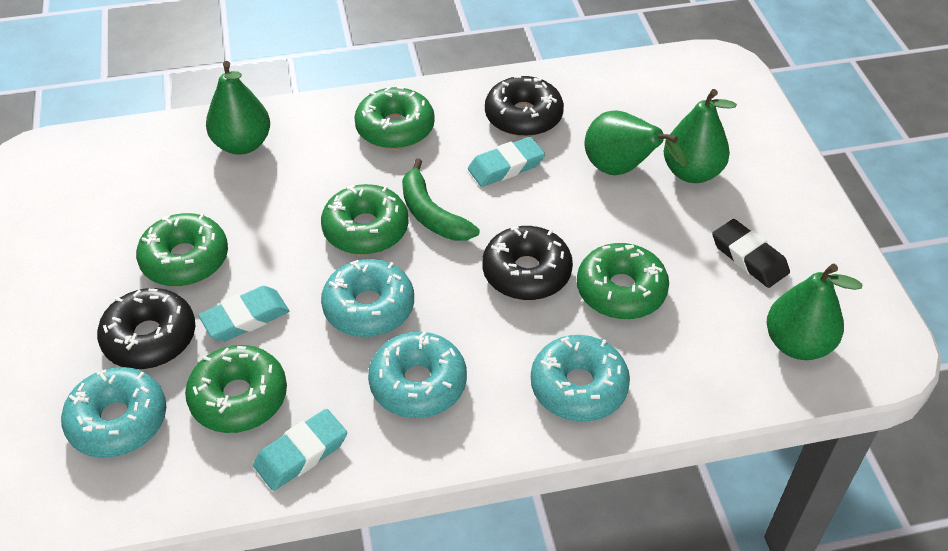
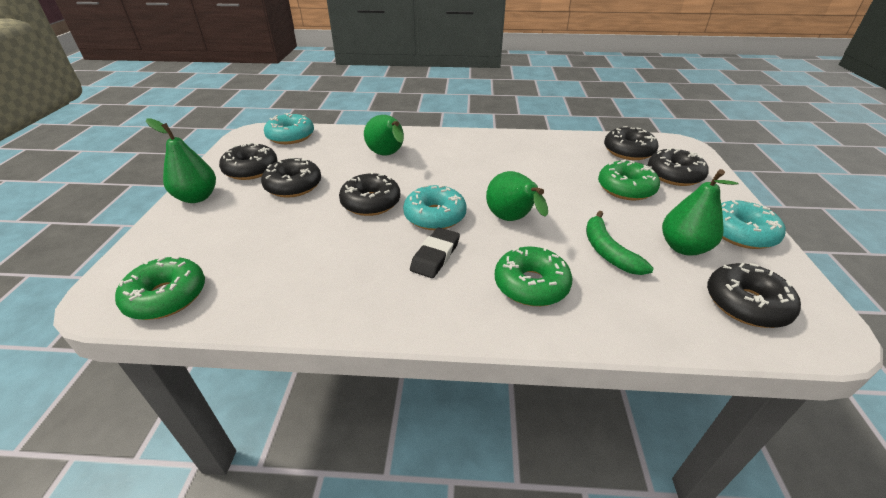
black donut: 3 -> 6
green donut: 5 -> 3
turquoise donut: 4 -> 3
turquoise eraser: 3 -> 0

